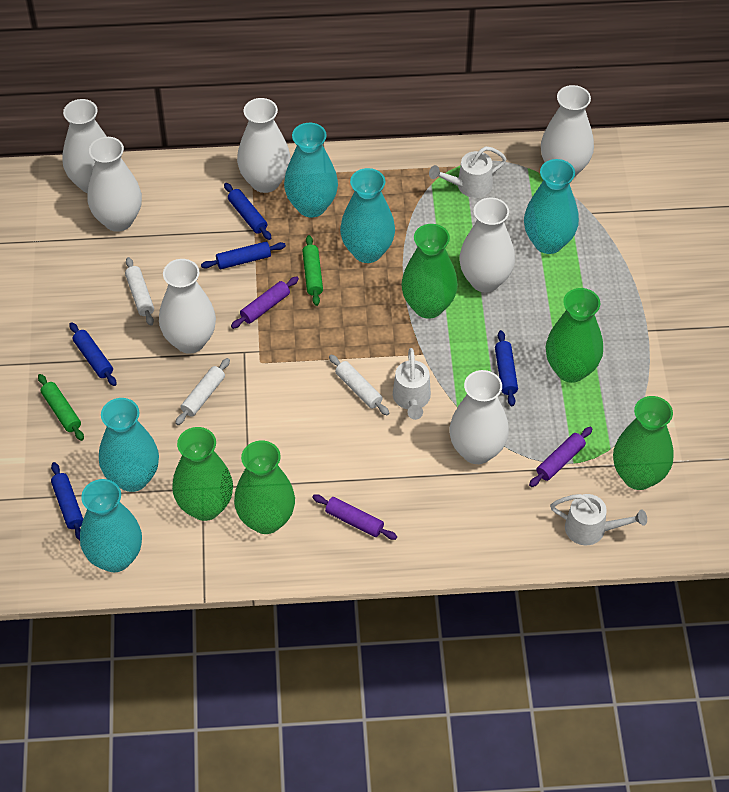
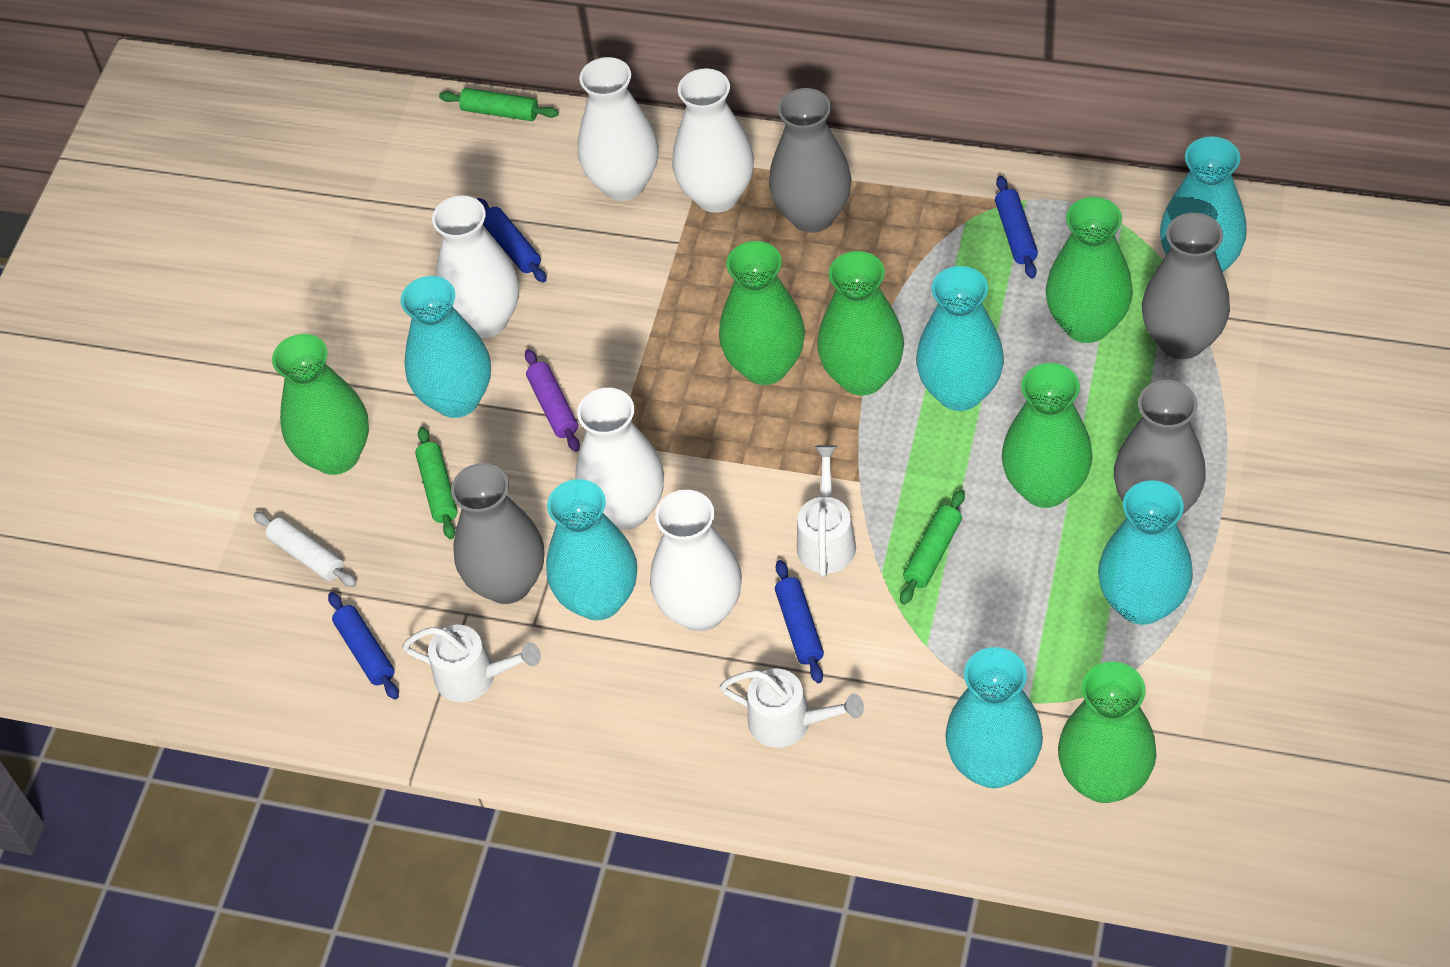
blue rolling pin: 5 -> 4
green rolling pin: 2 -> 3
green vase: 5 -> 6
grey vase: 0 -> 4
purple rolling pin: 3 -> 1
turquoise vase: 5 -> 6
white rolling pin: 3 -> 1
white vase: 7 -> 5

